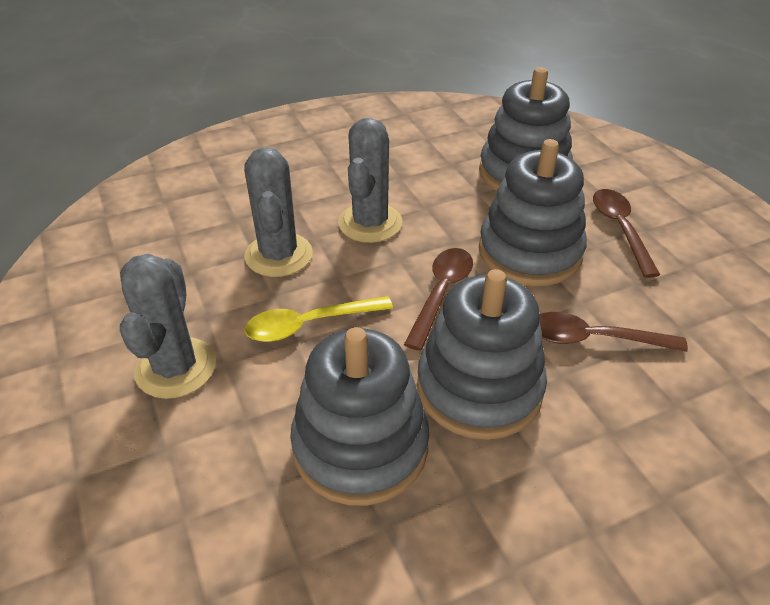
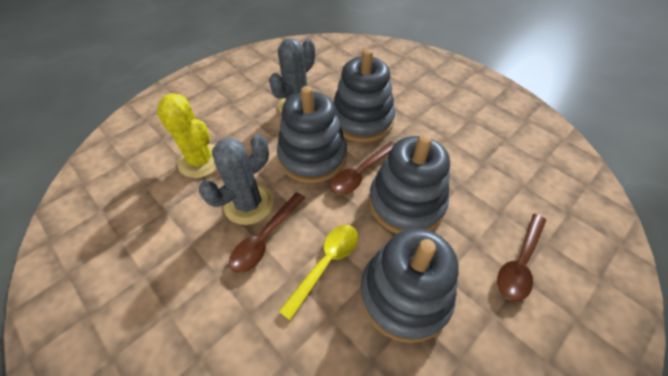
grey cactus: 3 -> 2
yellow cactus: 0 -> 1

